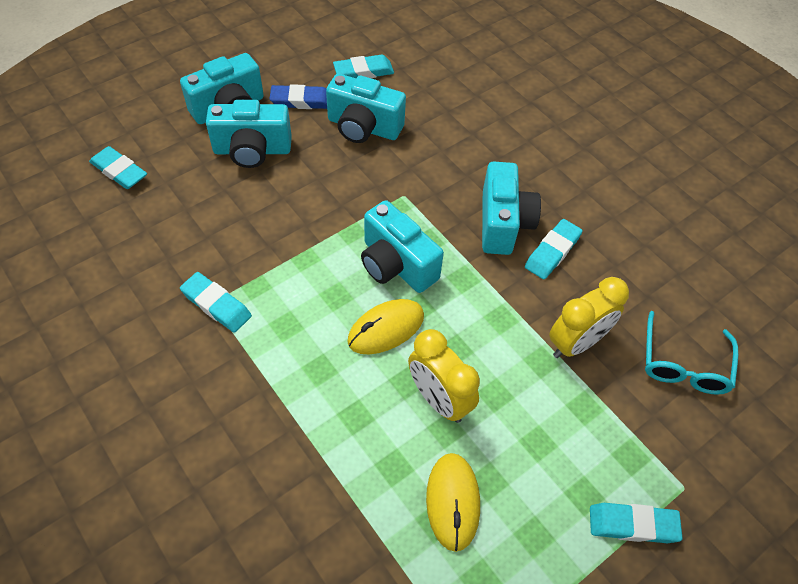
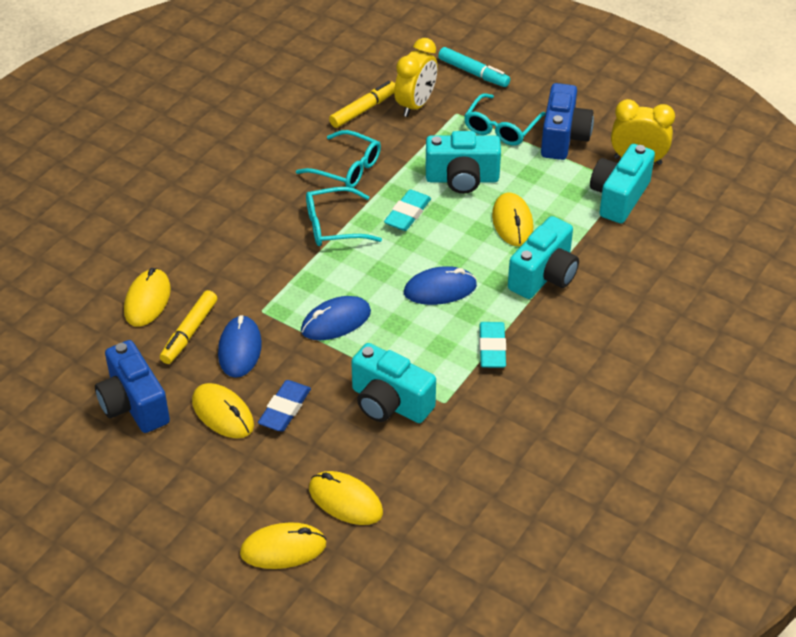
blue camera: 0 -> 2
blue mouse: 0 -> 3
turquoise camera: 5 -> 4
turquoise eraser: 5 -> 2
turquoise glasses: 1 -> 3
turquoise marker: 0 -> 1
yellow marker: 0 -> 2
yellow mouse: 2 -> 5

